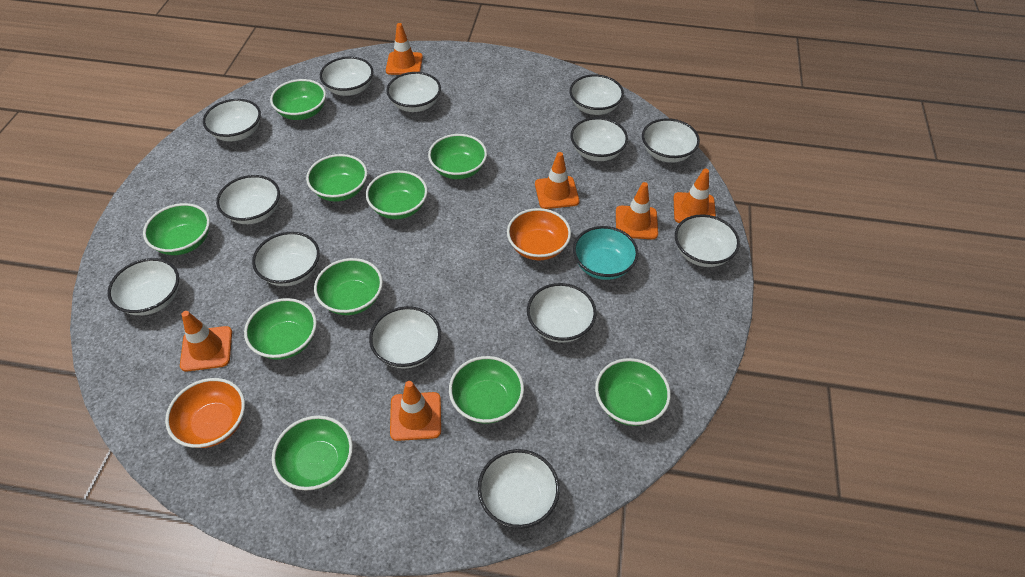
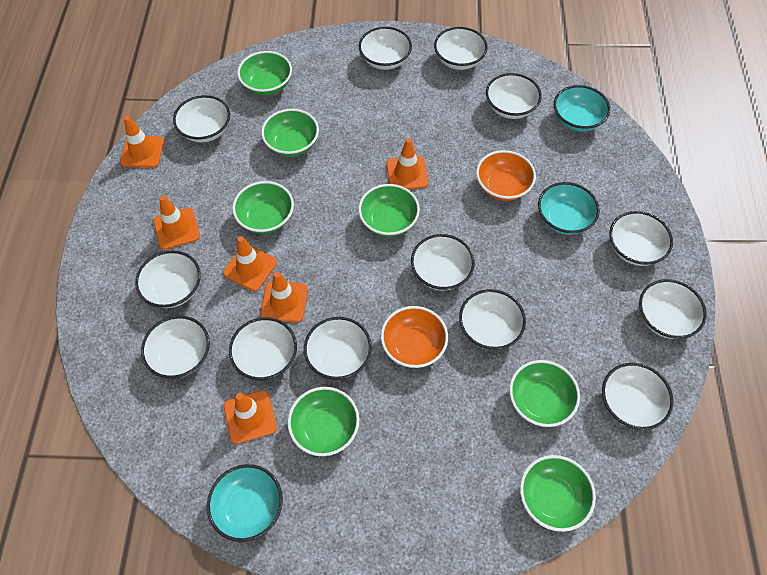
green bowl: 10 -> 7
turquoise bowl: 1 -> 3

